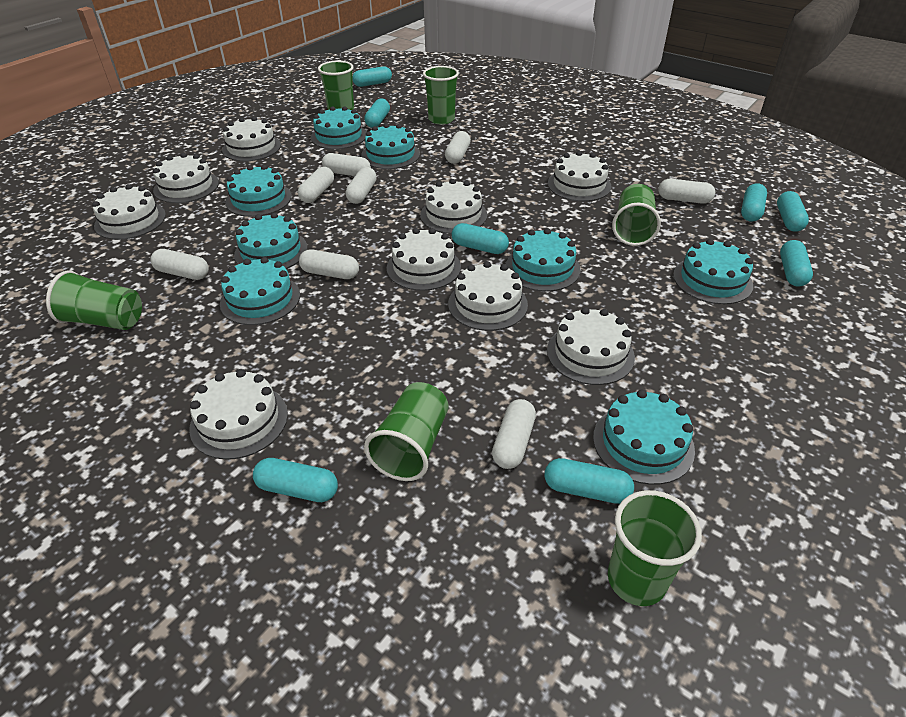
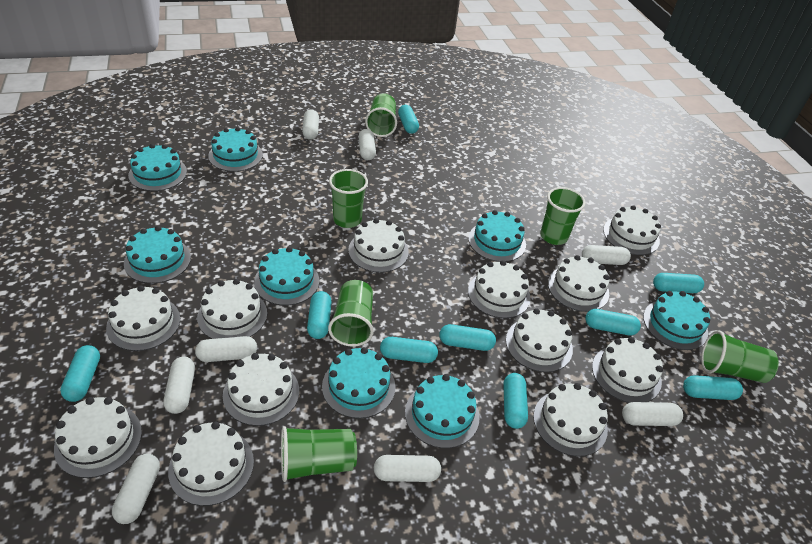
turquoise capsule: 8 -> 9
white cake: 9 -> 12

